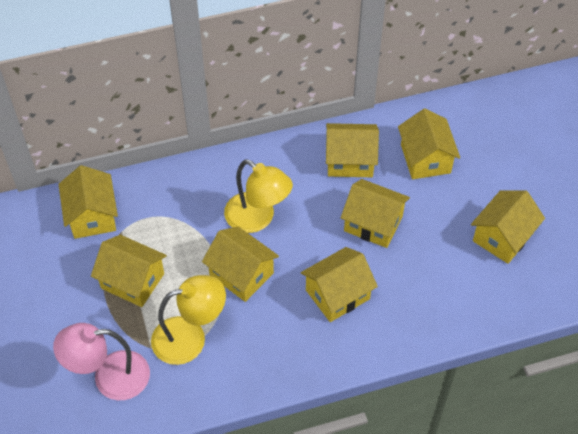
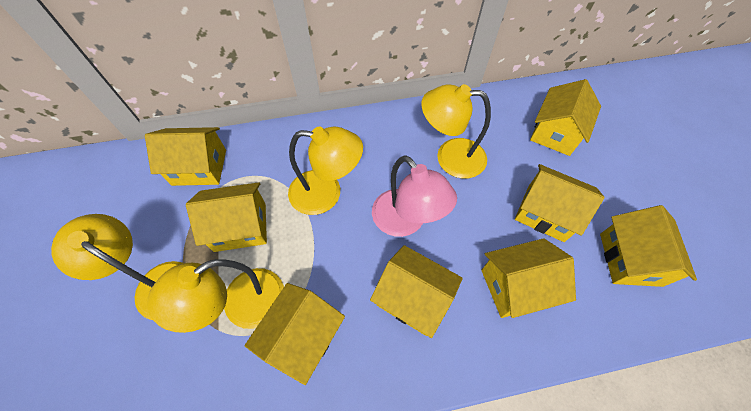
yellow lamp: 2 -> 4

